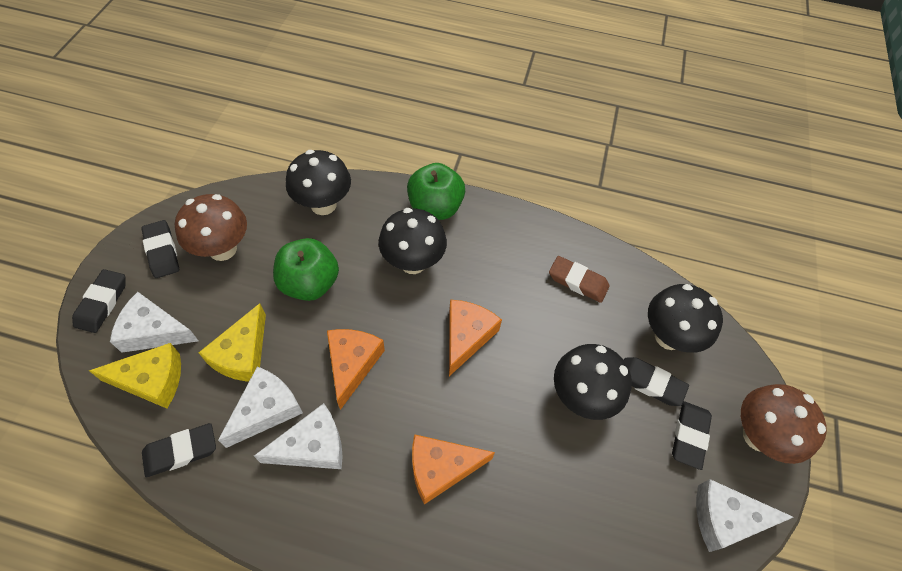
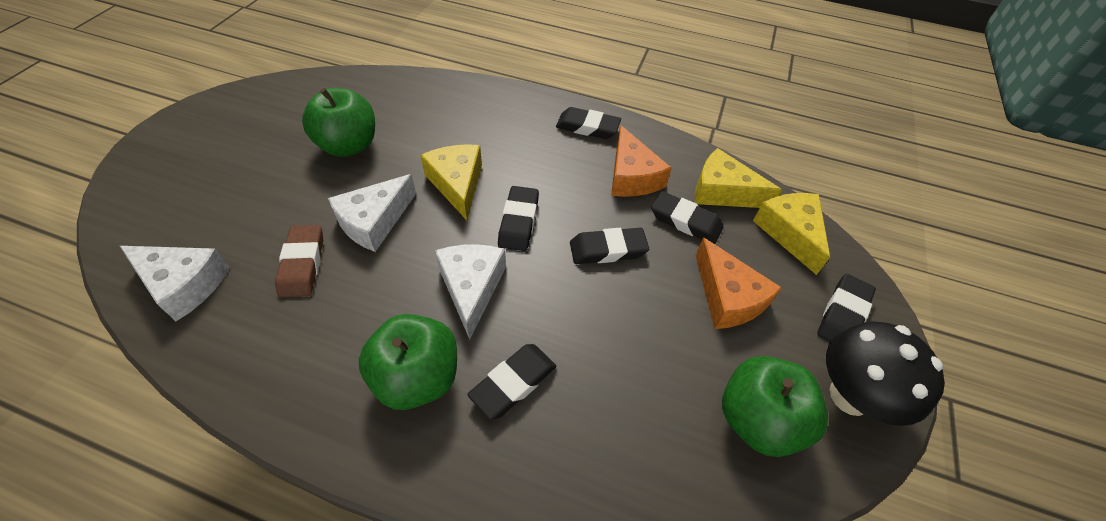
black eraser: 5 -> 6
black mushroom: 4 -> 1
brown mushroom: 2 -> 0
green apple: 2 -> 3
orange cheese: 3 -> 2
white cheese: 4 -> 3
yellow cheese: 2 -> 3

